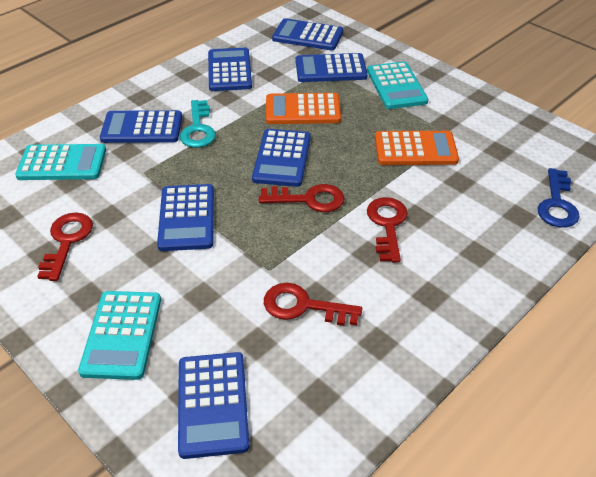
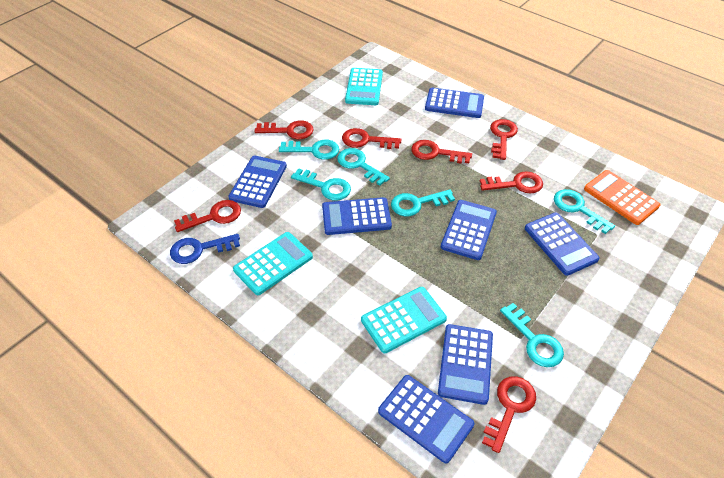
orange calculator: 2 -> 1
red key: 4 -> 7
turquoise key: 1 -> 6

